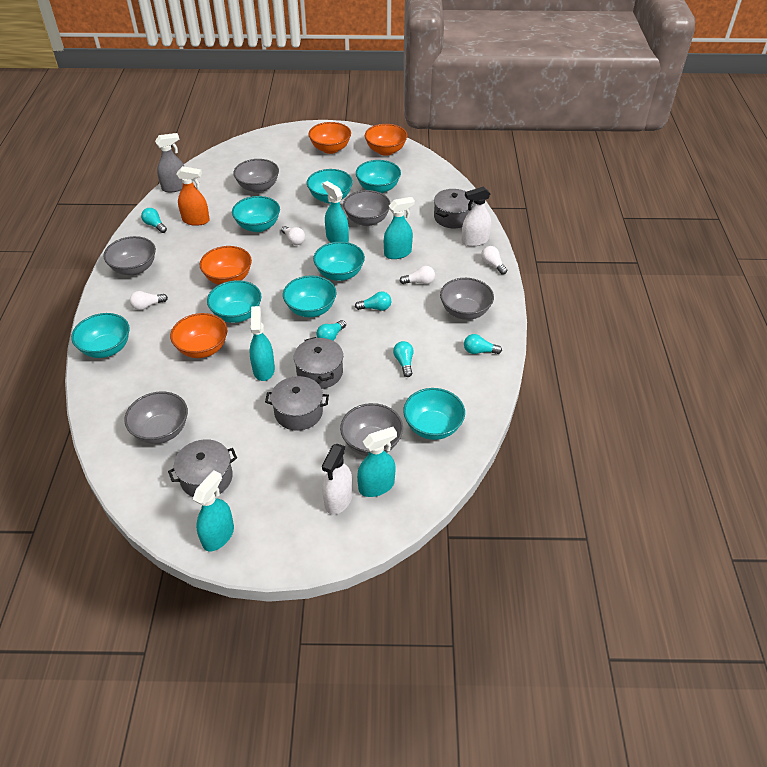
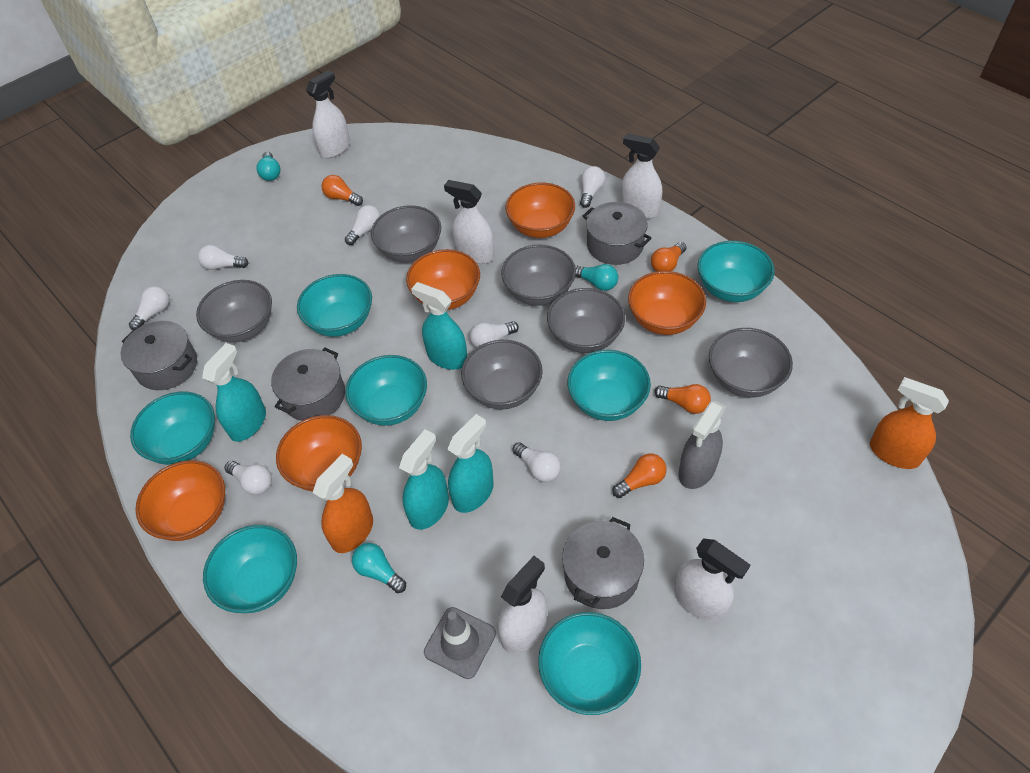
grey traffic cone: 0 -> 1
orange bowl: 4 -> 5
orange light bulb: 0 -> 4
orange spray bottle: 1 -> 2
turquoise bowl: 8 -> 7
turquoise light bulb: 5 -> 3
turquoise spray bottle: 5 -> 4
white light bulb: 4 -> 7
white spray bottle: 2 -> 5

